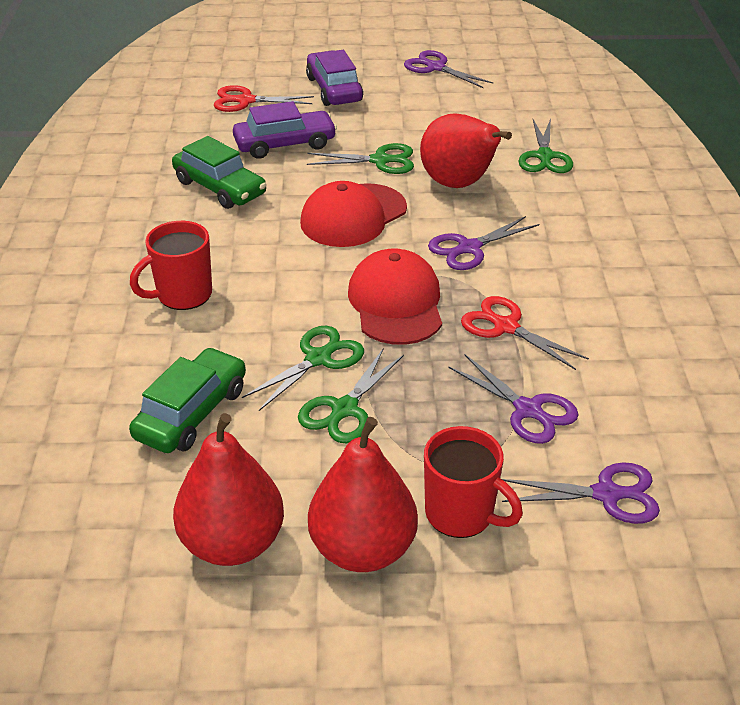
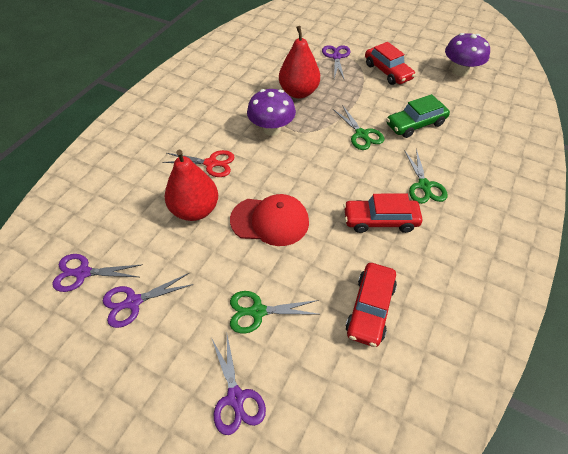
green car: 2 -> 1
green scissors: 4 -> 3
purple car: 2 -> 0
purple mushroom: 0 -> 2
red cap: 2 -> 1
red car: 0 -> 3
red mug: 2 -> 0
red pear: 3 -> 2
red scissors: 2 -> 1

